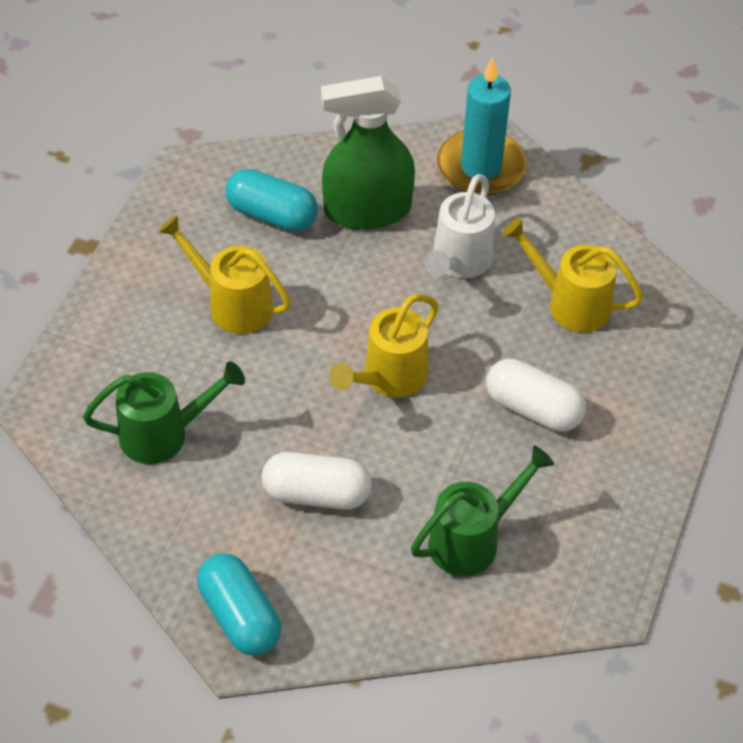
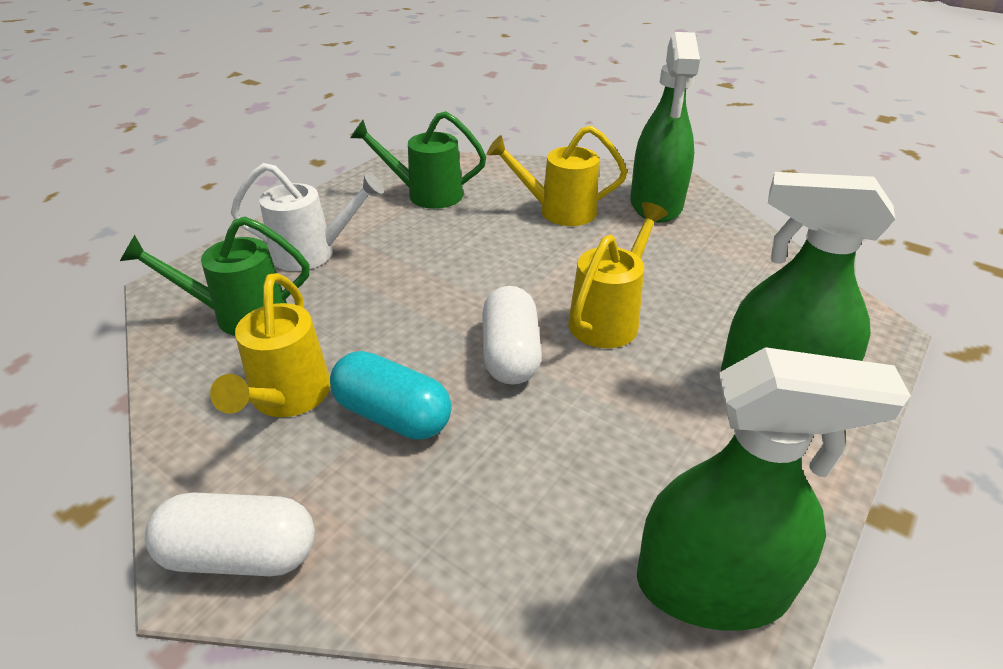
green spray bottle: 1 -> 3
turquoise candle: 1 -> 0
turquoise capsule: 2 -> 1

